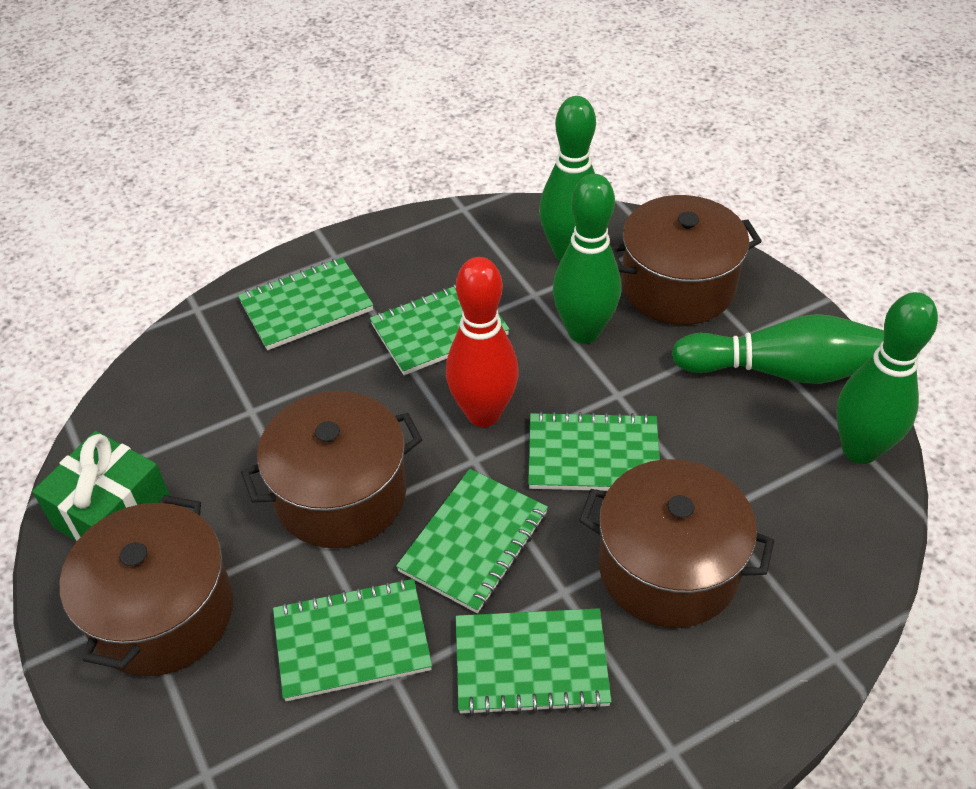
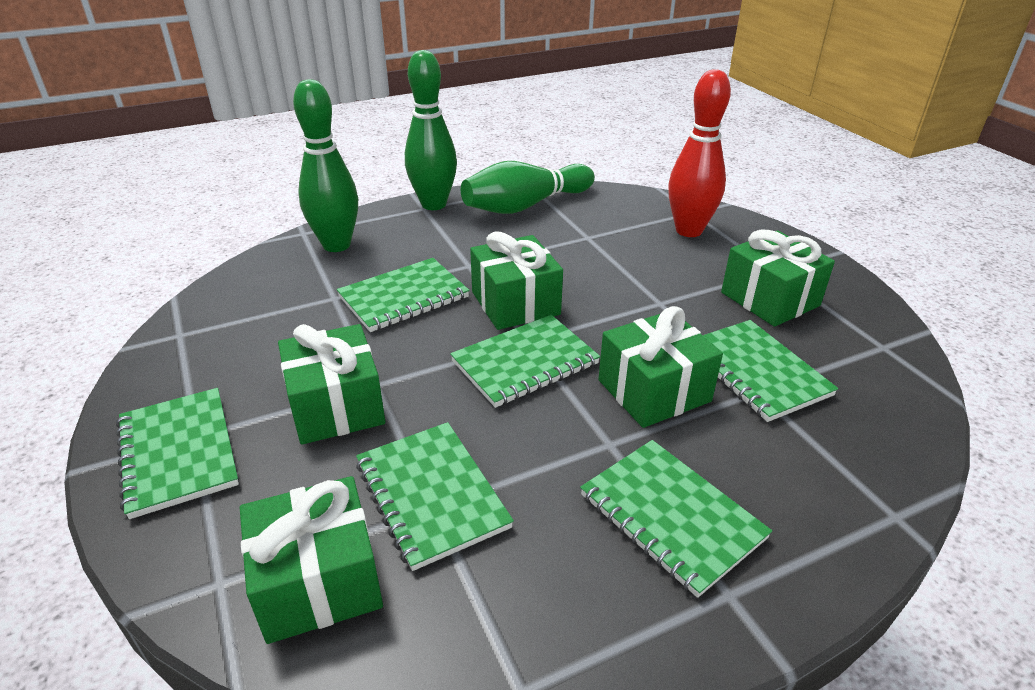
brown pot: 4 -> 0
green bowling pin: 4 -> 3
green gift: 1 -> 5

